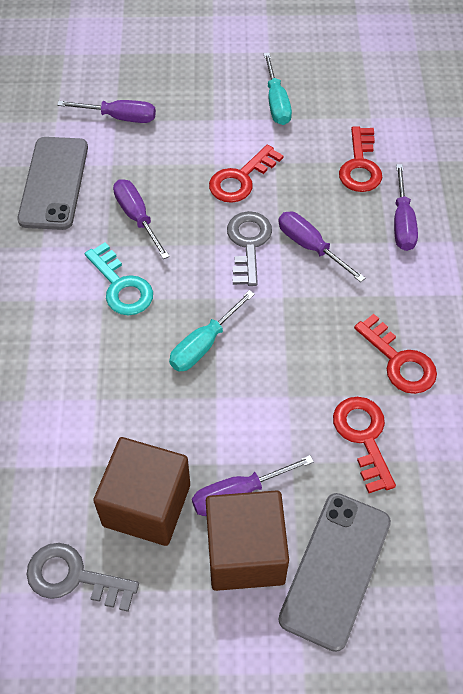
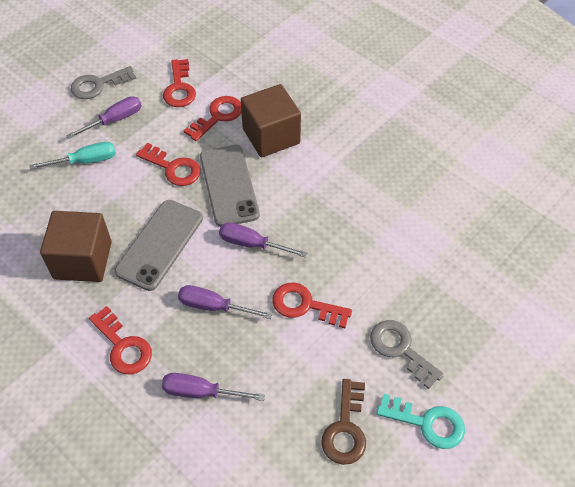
brown key: 0 -> 1
purple screwdriver: 5 -> 4
red key: 4 -> 5
turquoise screwdriver: 2 -> 1

